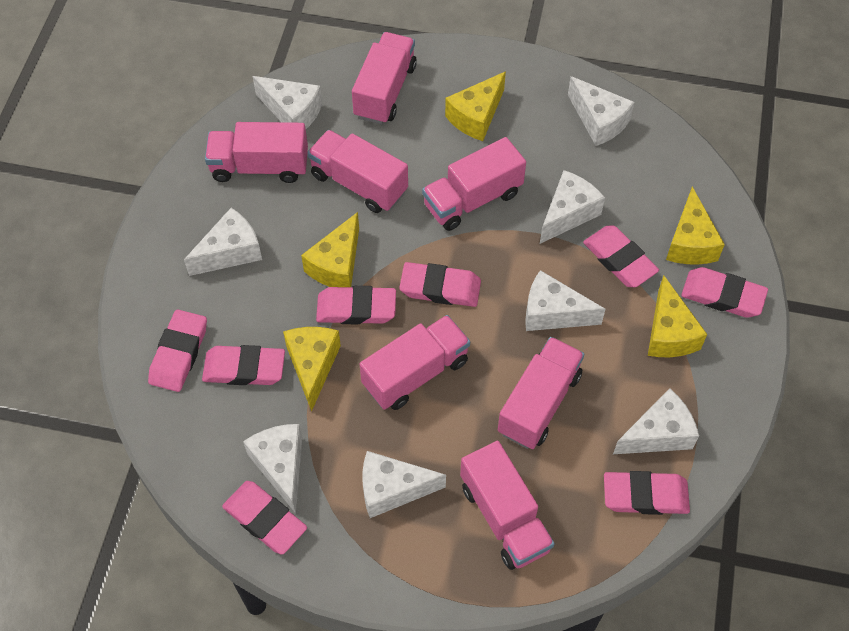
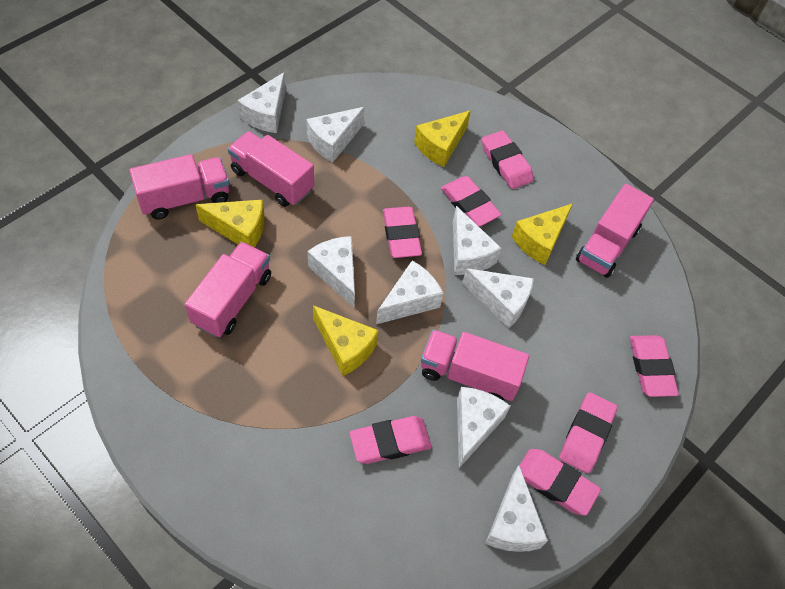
pink eraser: 8 -> 7
pink truck: 7 -> 5
yellow cheese: 5 -> 4

